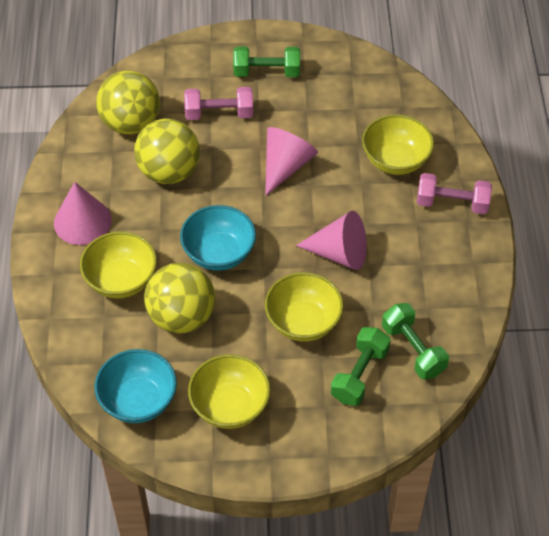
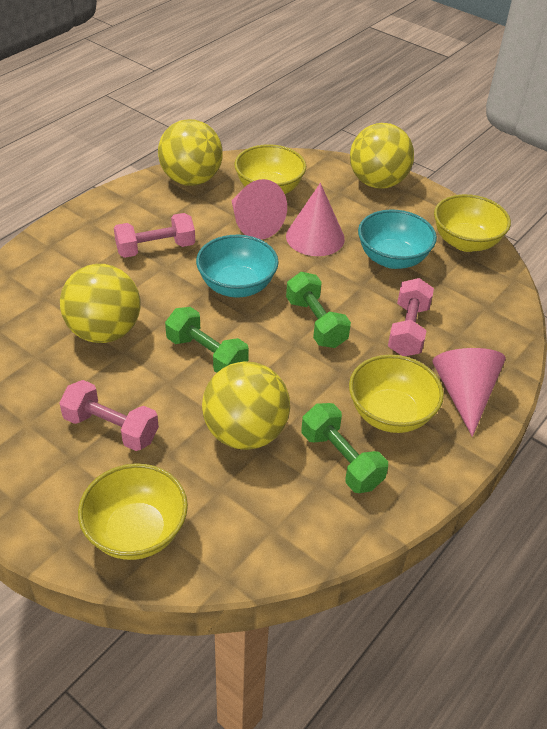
pink dumbbell: 2 -> 3
yellow ball: 3 -> 4

